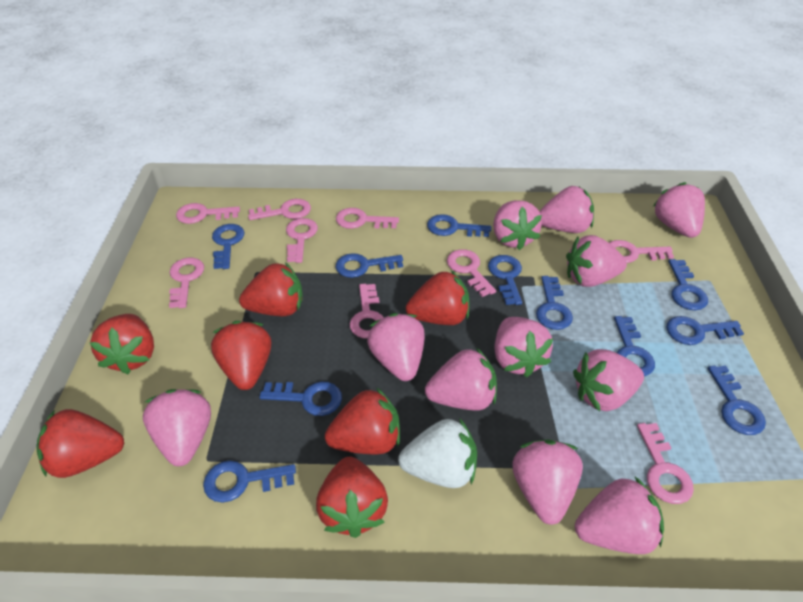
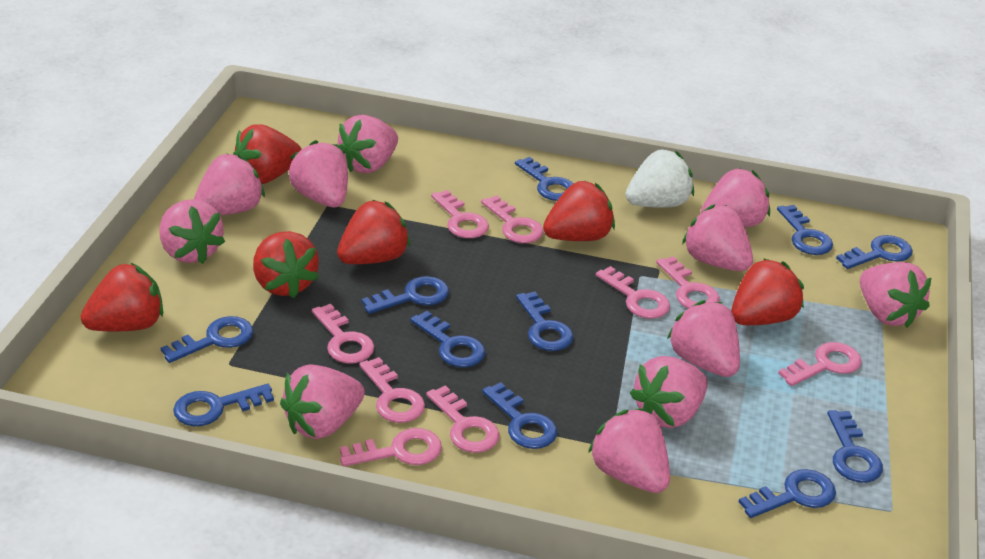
red strawberry: 7 -> 6

